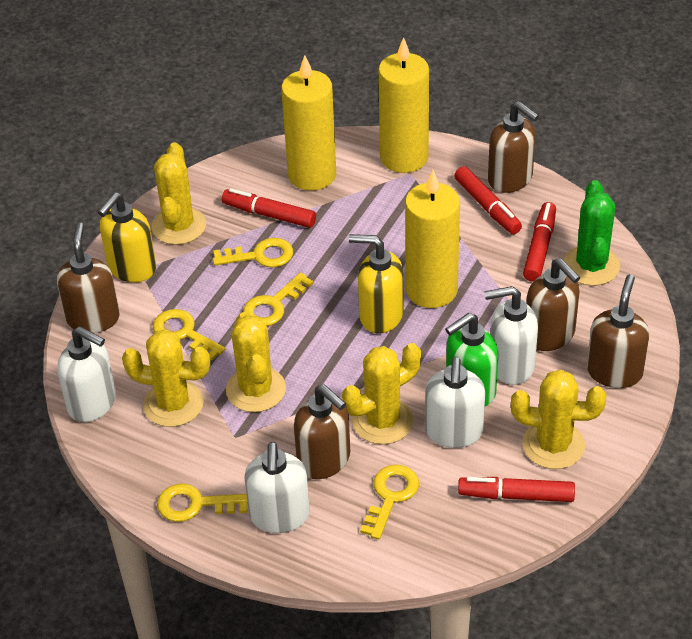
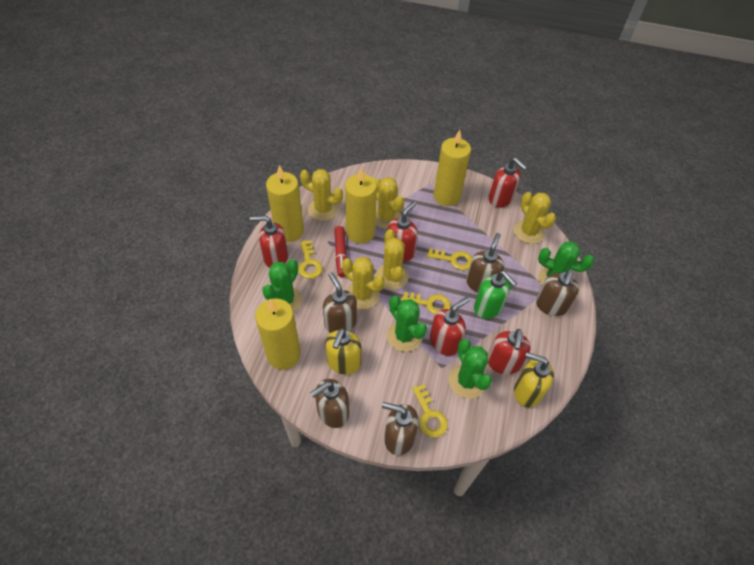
green cactus: 1 -> 4
red marker: 4 -> 1
red soap dispenser: 0 -> 5
white soap dispenser: 4 -> 0
yellow candle: 3 -> 4
yellow key: 5 -> 4

